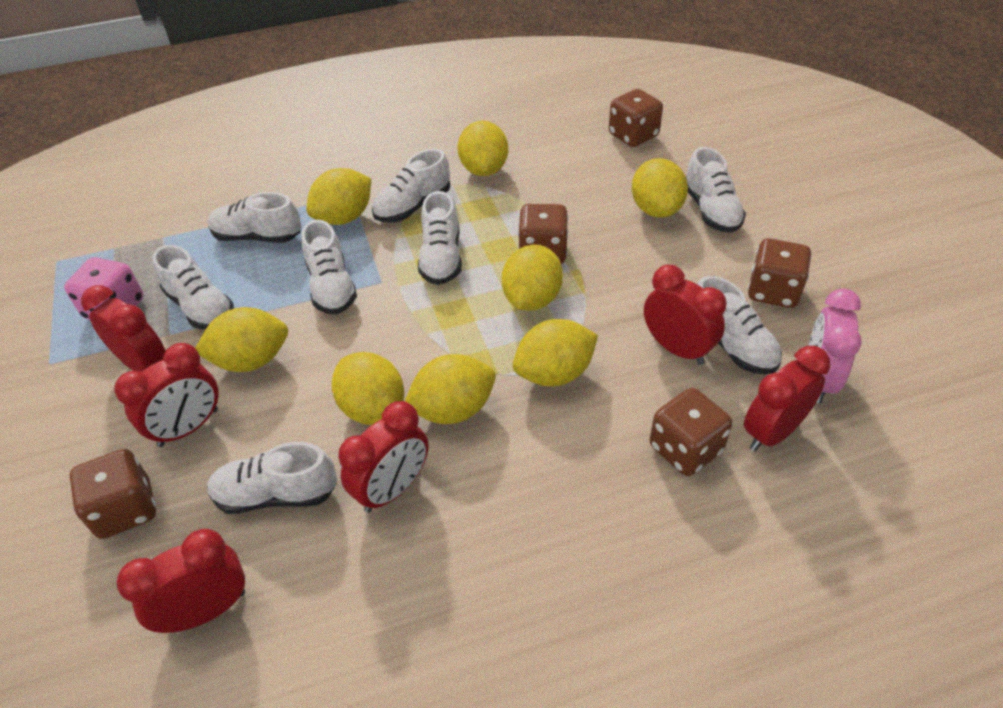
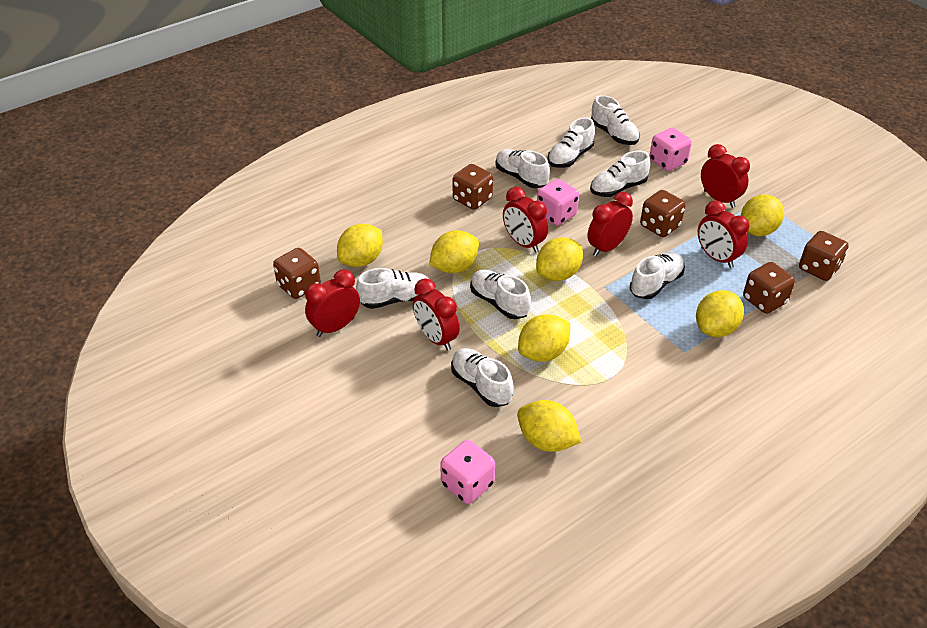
pink clock: 1 -> 0
pink dice: 1 -> 3
yellow lemon: 8 -> 7

